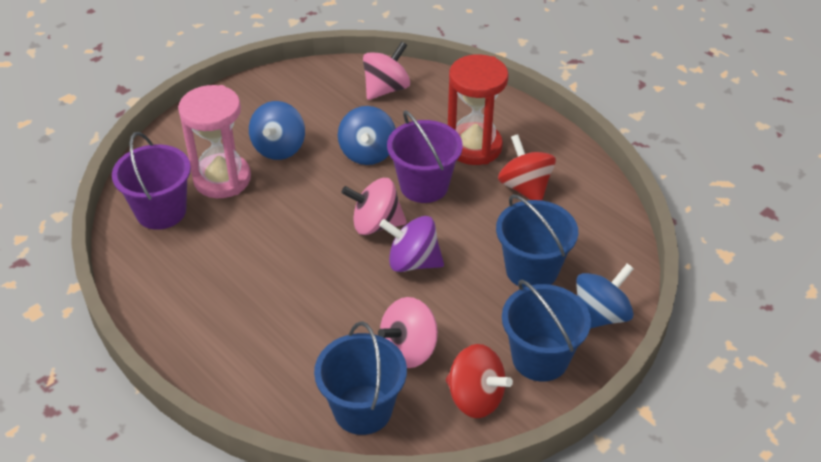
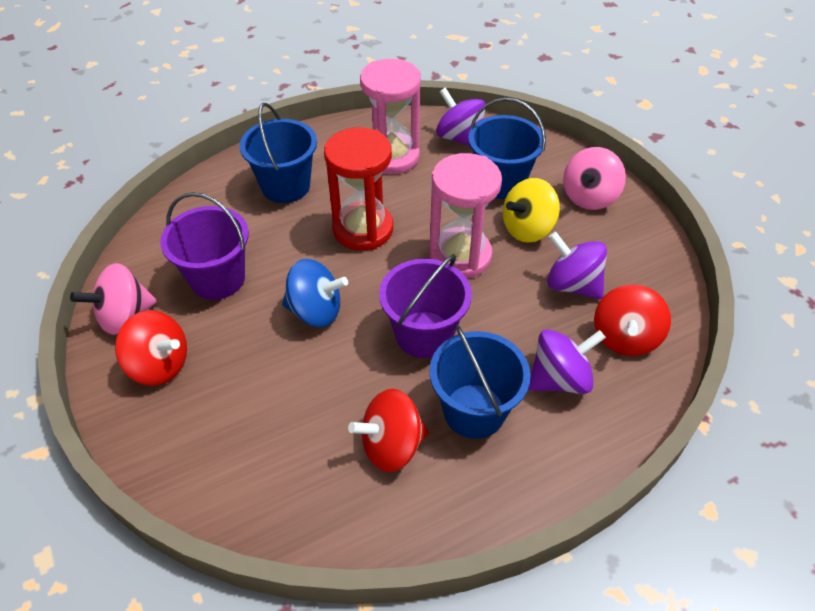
blue spinning top: 3 -> 1
pink hourglass: 1 -> 2
pink spinning top: 3 -> 2
purple spinning top: 1 -> 3
red spinning top: 2 -> 3
yellow spinning top: 0 -> 1

